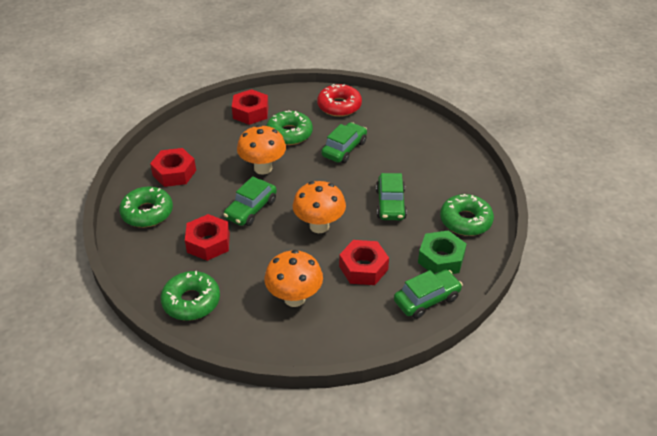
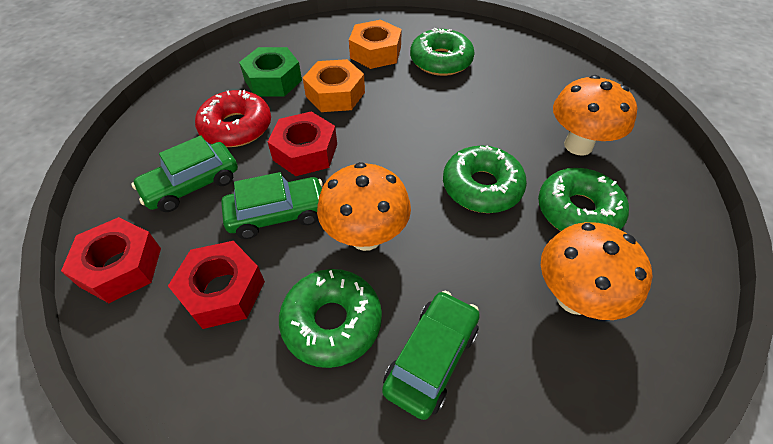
green car: 4 -> 3
orange nut: 0 -> 2
red nut: 4 -> 3

